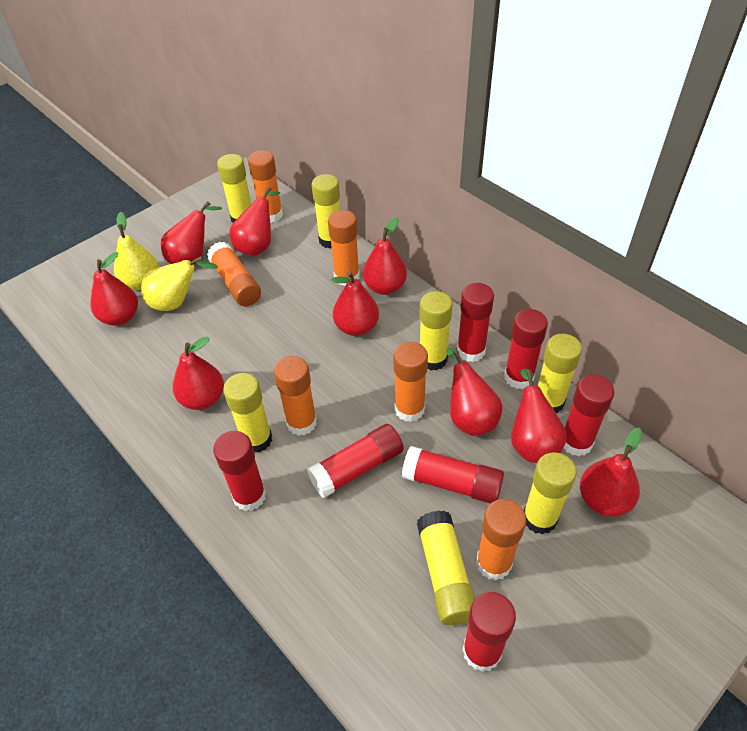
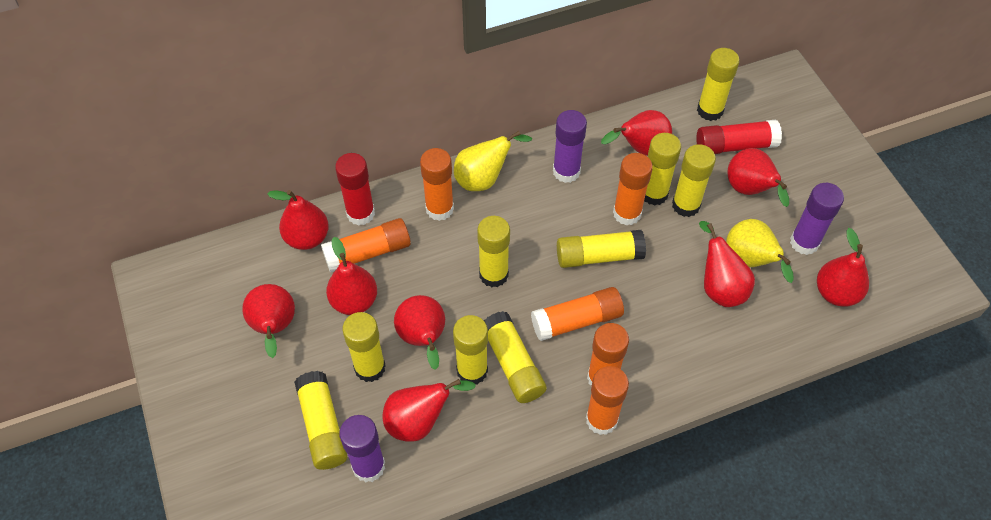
purple glue stick: 0 -> 3
red glue stick: 7 -> 2
yellow glue stick: 7 -> 9

